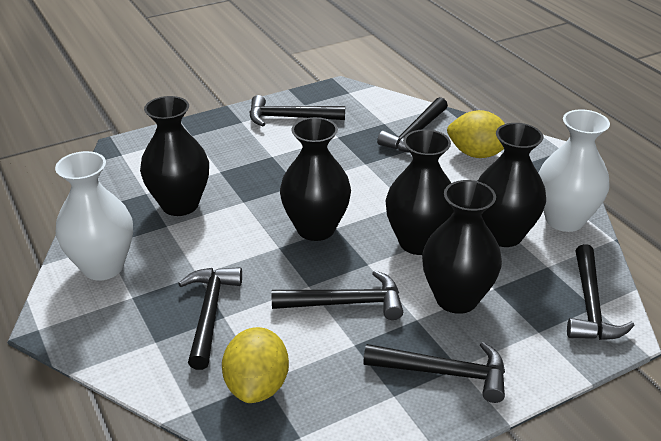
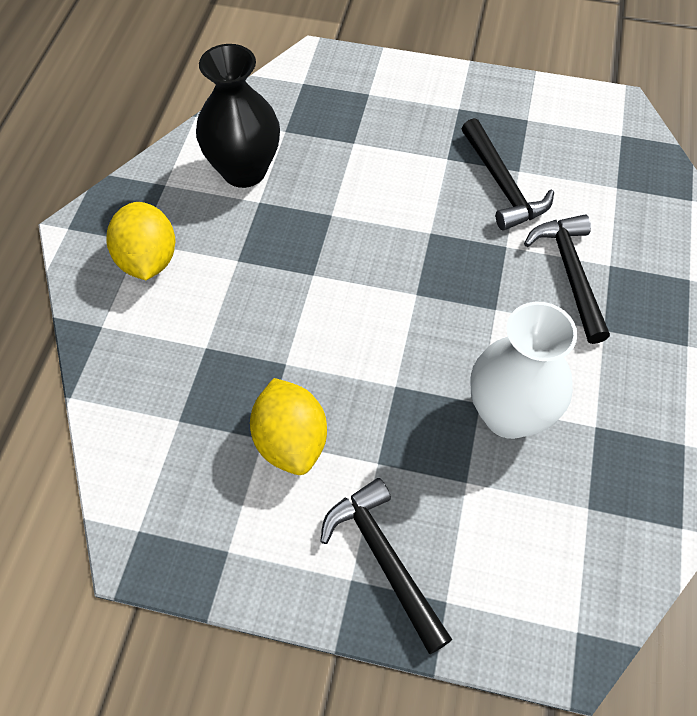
black hammer: 6 -> 3
black vase: 5 -> 1
white vase: 2 -> 1

